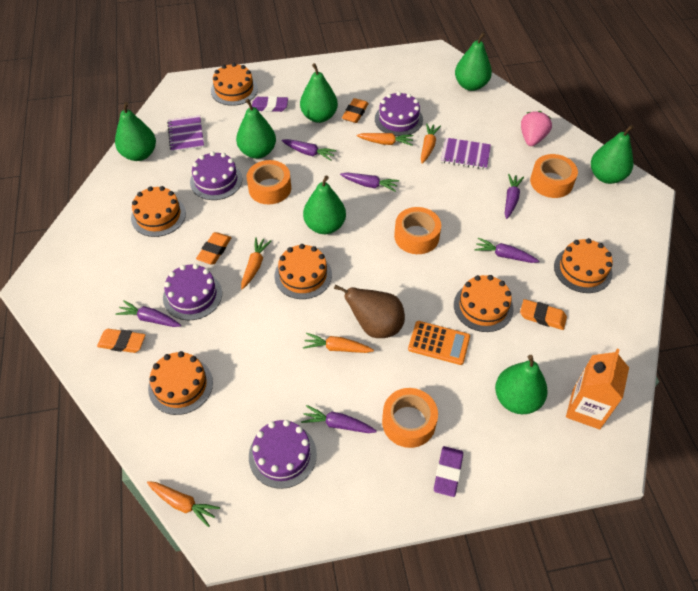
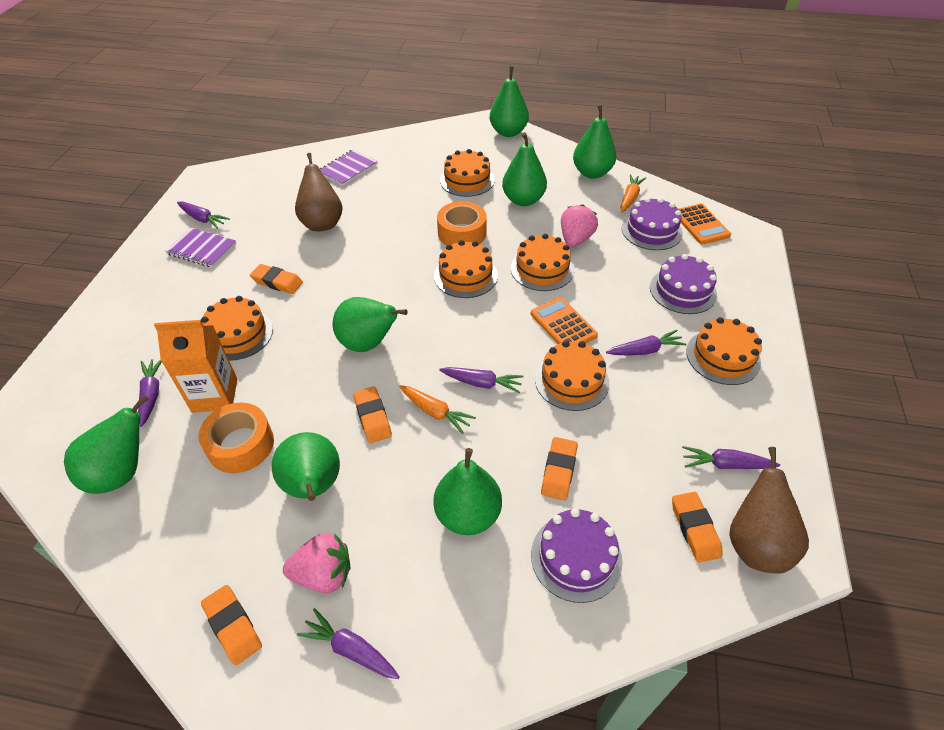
brown pear: 1 -> 2
orange calculator: 1 -> 2
orange carrot: 5 -> 2
orange eraser: 4 -> 5
orange tape: 4 -> 2
pink strawberry: 1 -> 2
purple cake: 4 -> 3
purple eraser: 2 -> 0

